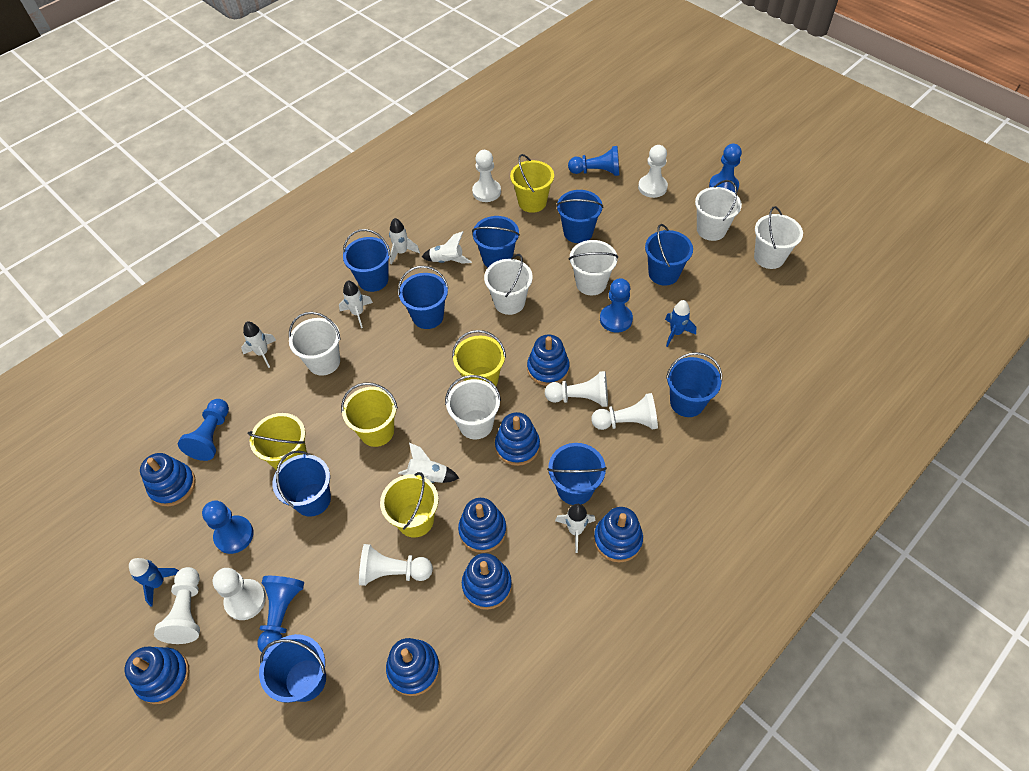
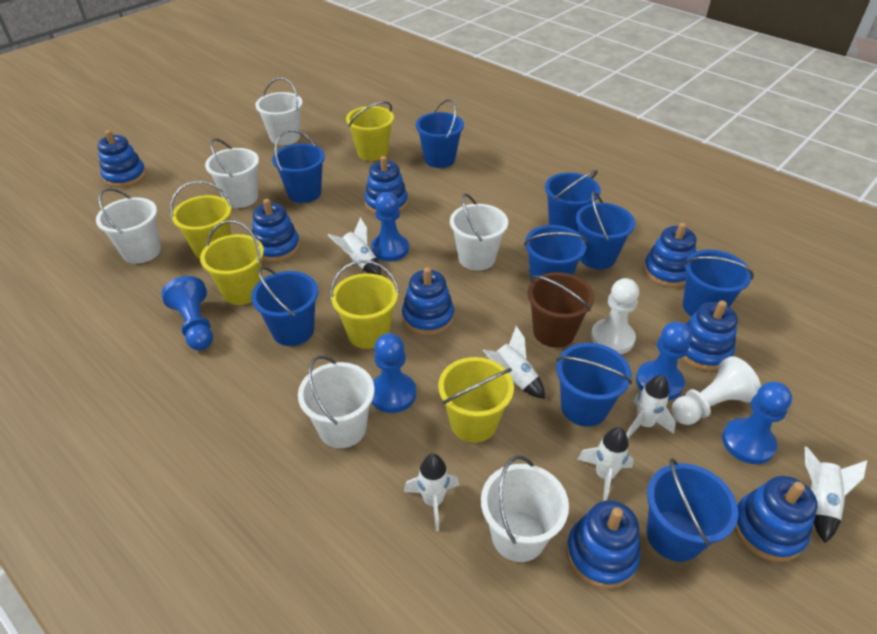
blue pawn: 6 -> 5
blue rocket: 2 -> 0
brown bucket: 0 -> 1
white pawn: 7 -> 2

